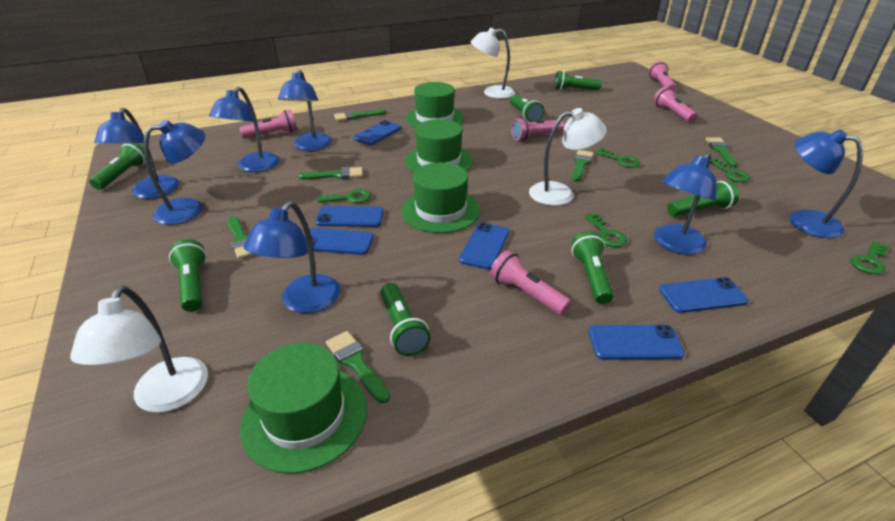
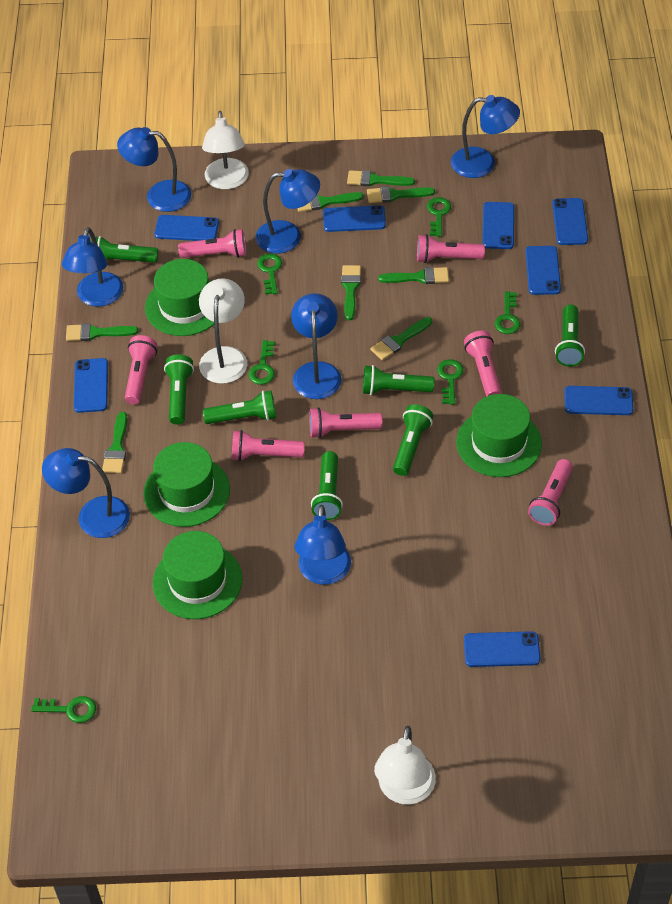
blue phone: 6 -> 8
green brush: 6 -> 8
green key: 5 -> 6
pink flashlight: 5 -> 7

